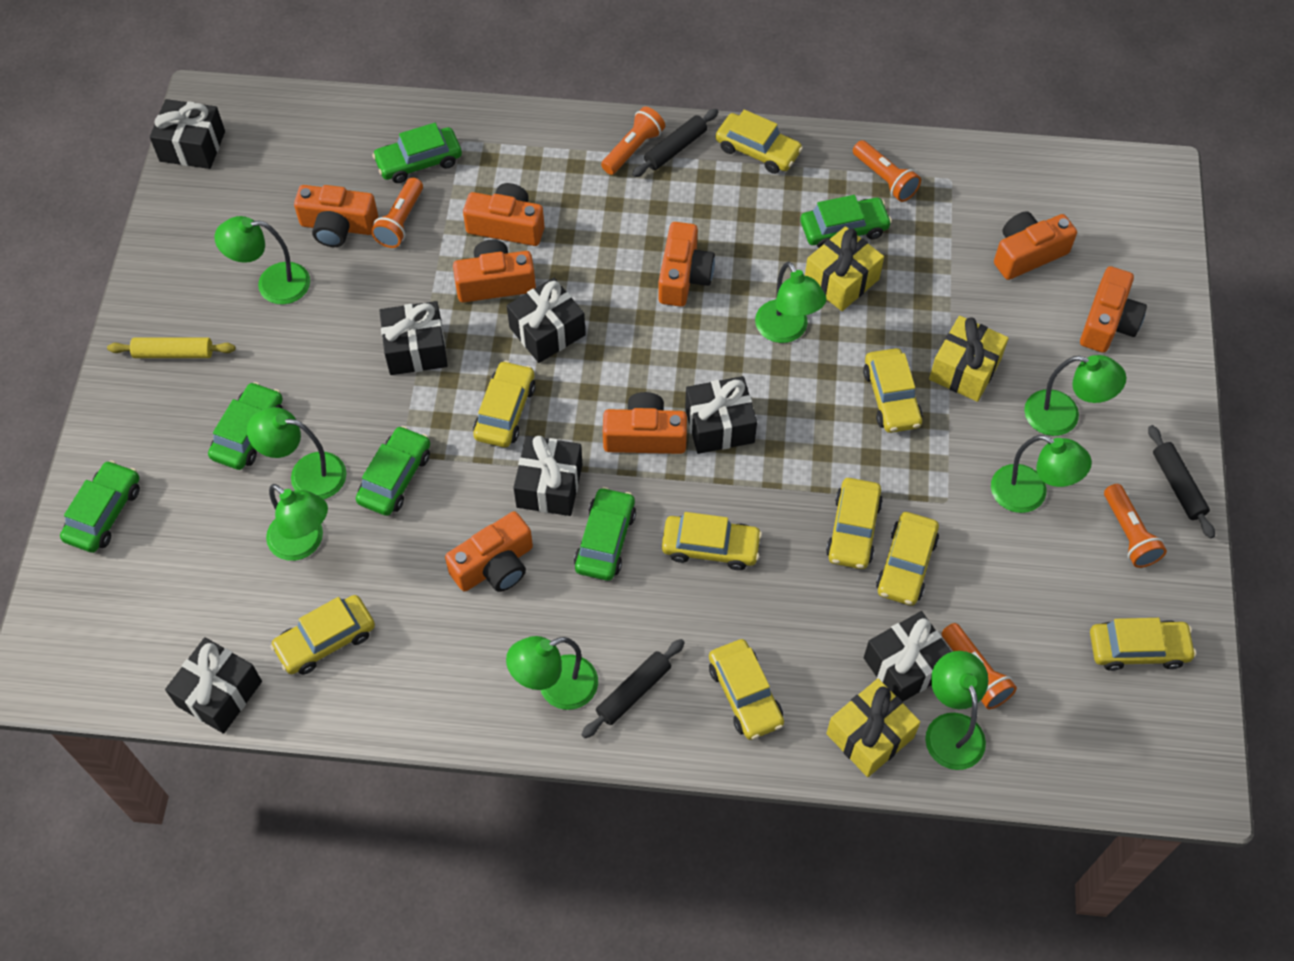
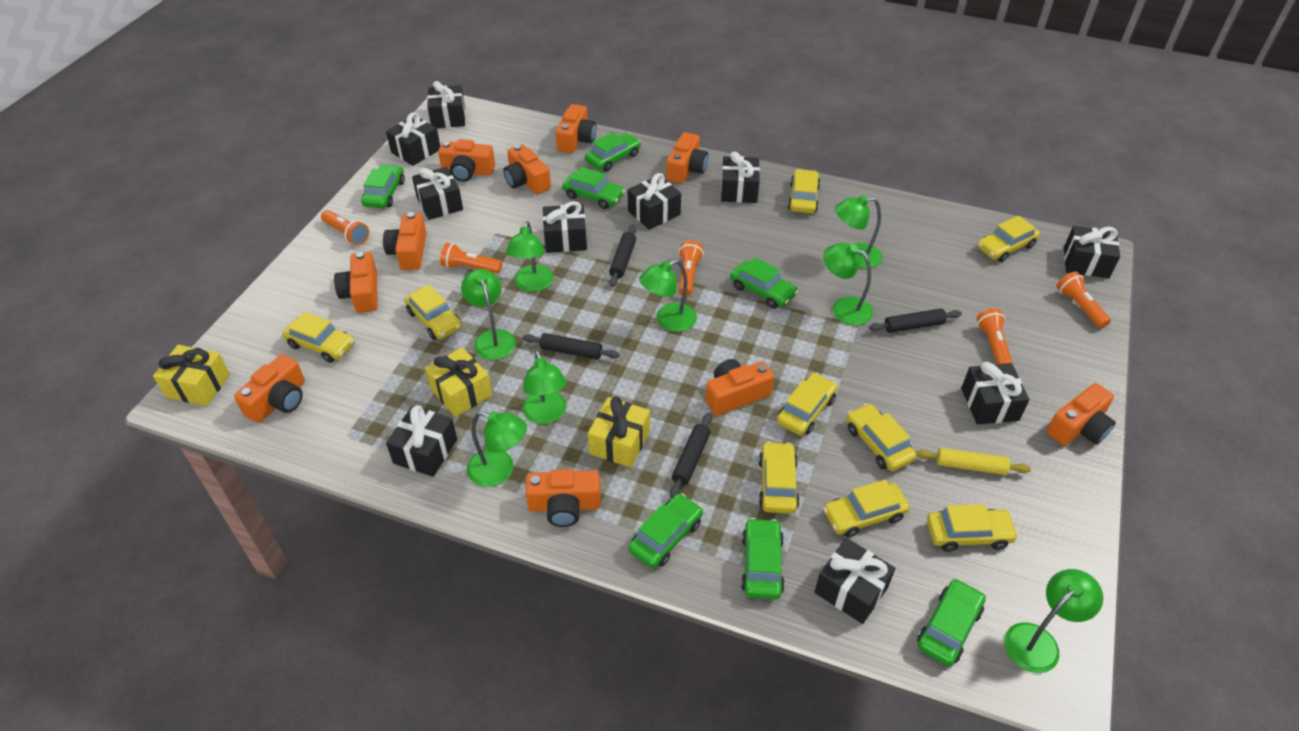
black gift: 7 -> 10
black rolling pin: 3 -> 4
green car: 6 -> 7
orange camera: 8 -> 10

